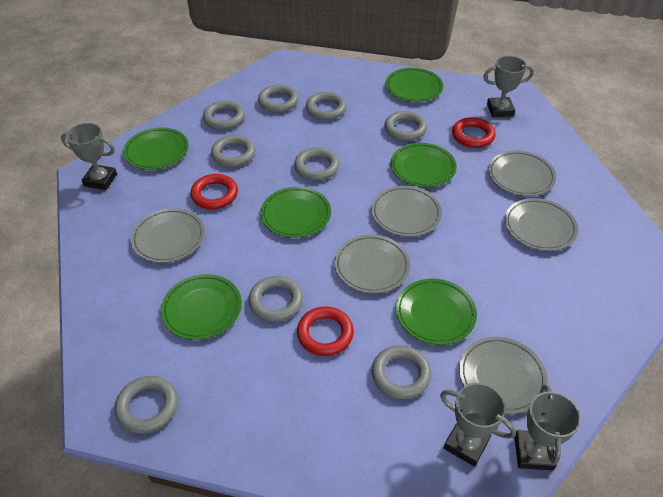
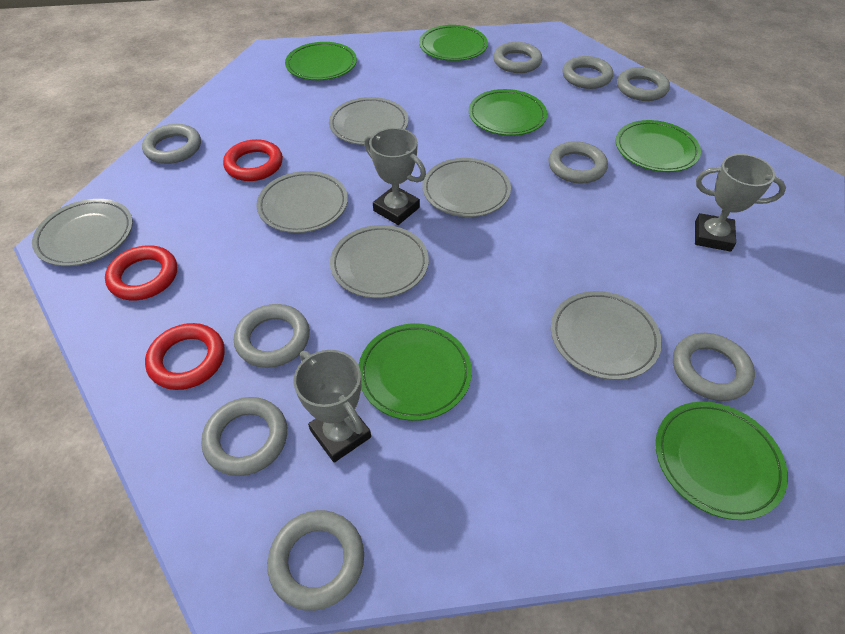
grey trophy: 4 -> 3

